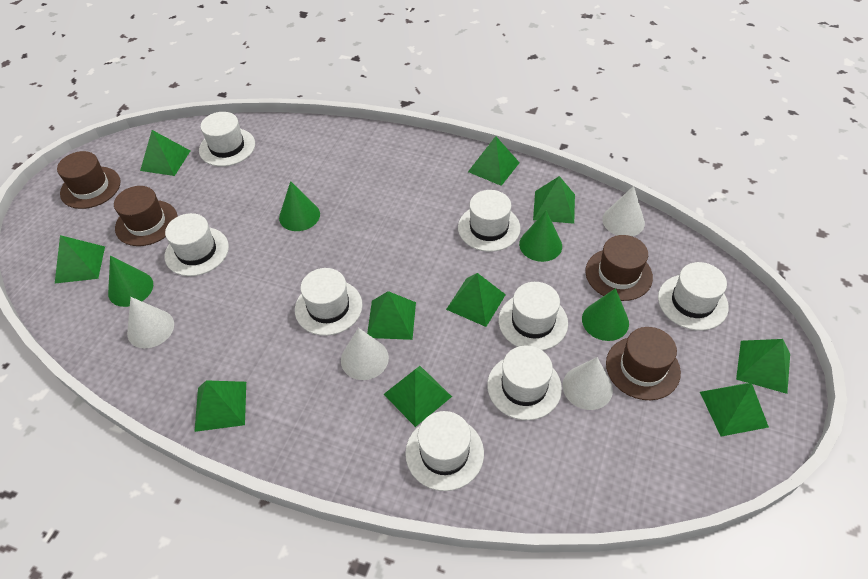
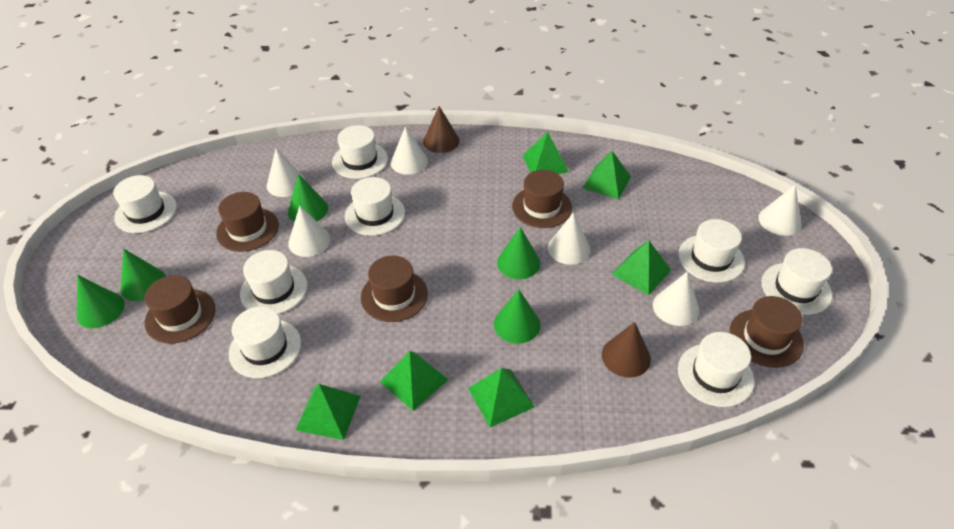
brown cone: 0 -> 2
brown hat: 4 -> 5
green cone: 4 -> 5
green pyramid: 10 -> 6
white cone: 4 -> 6

